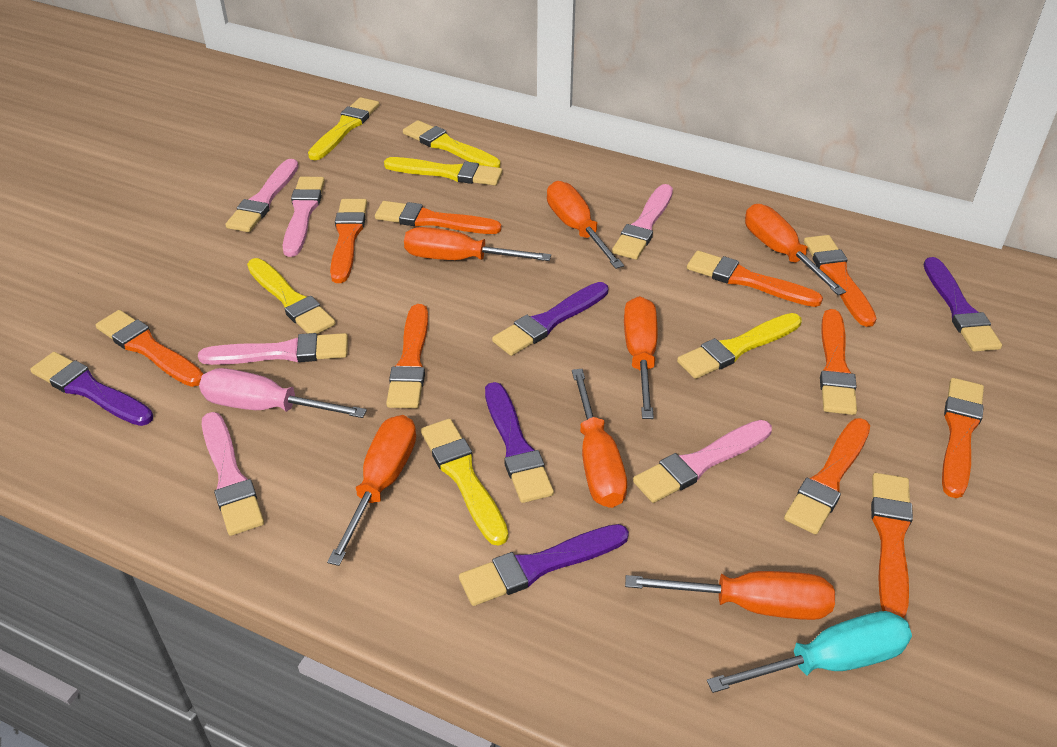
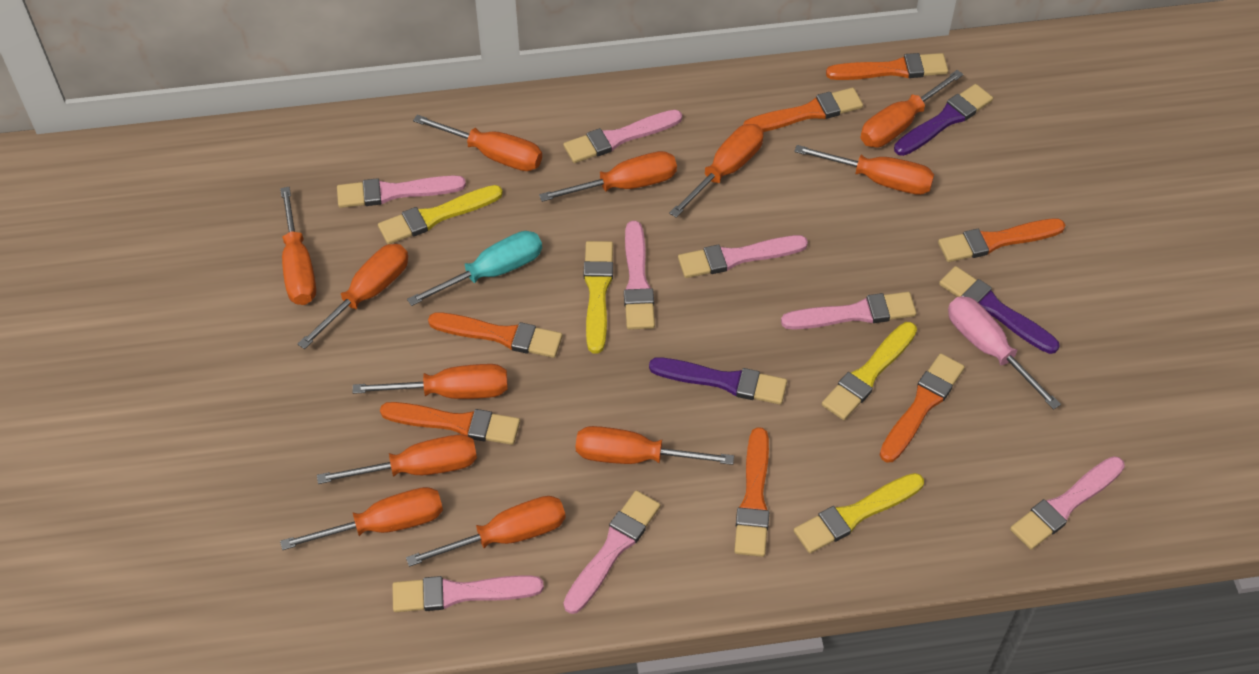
orange brush: 10 -> 7
orange screwdriver: 7 -> 12
pink brush: 6 -> 8
purple brush: 5 -> 3
yellow brush: 6 -> 4

